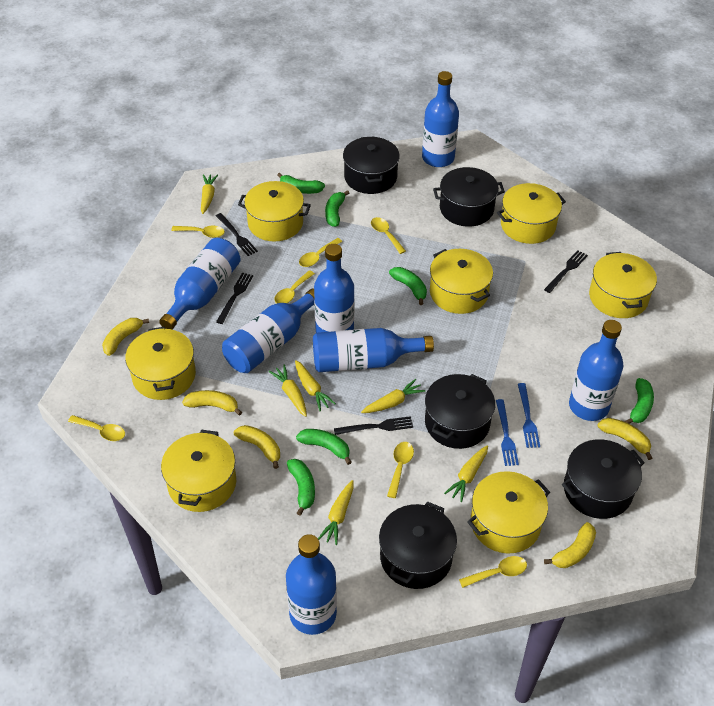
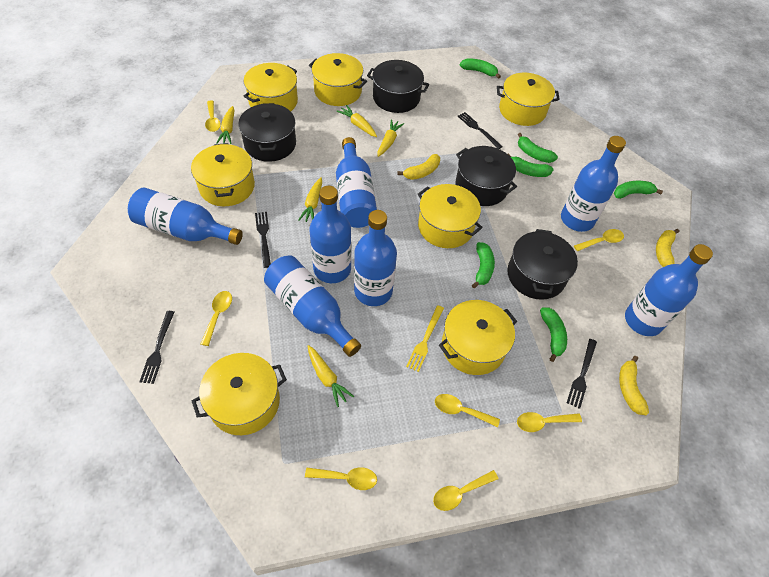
black pot: 5 -> 4
blue fork: 2 -> 0
yellow banana: 5 -> 3
yellow carrot: 6 -> 5
yellow fork: 0 -> 1

